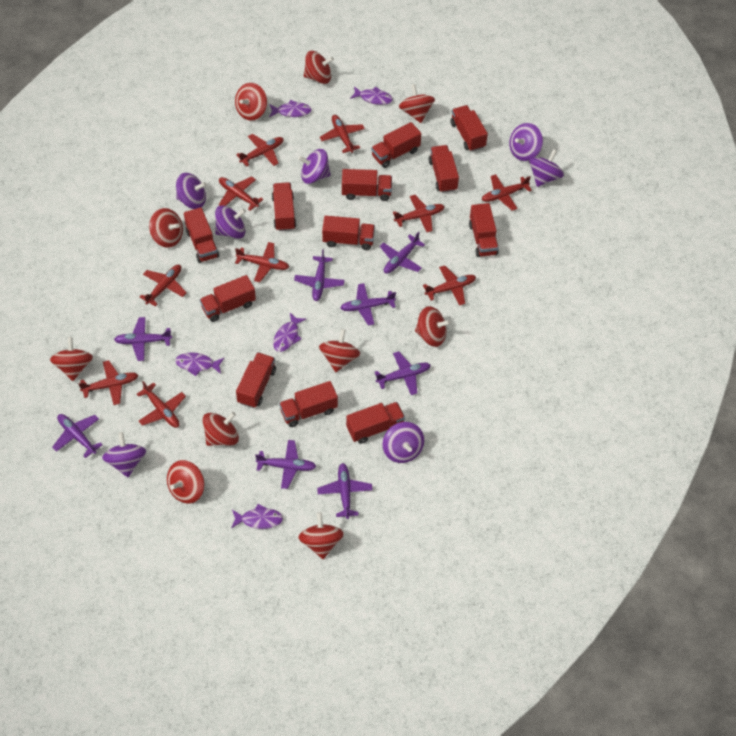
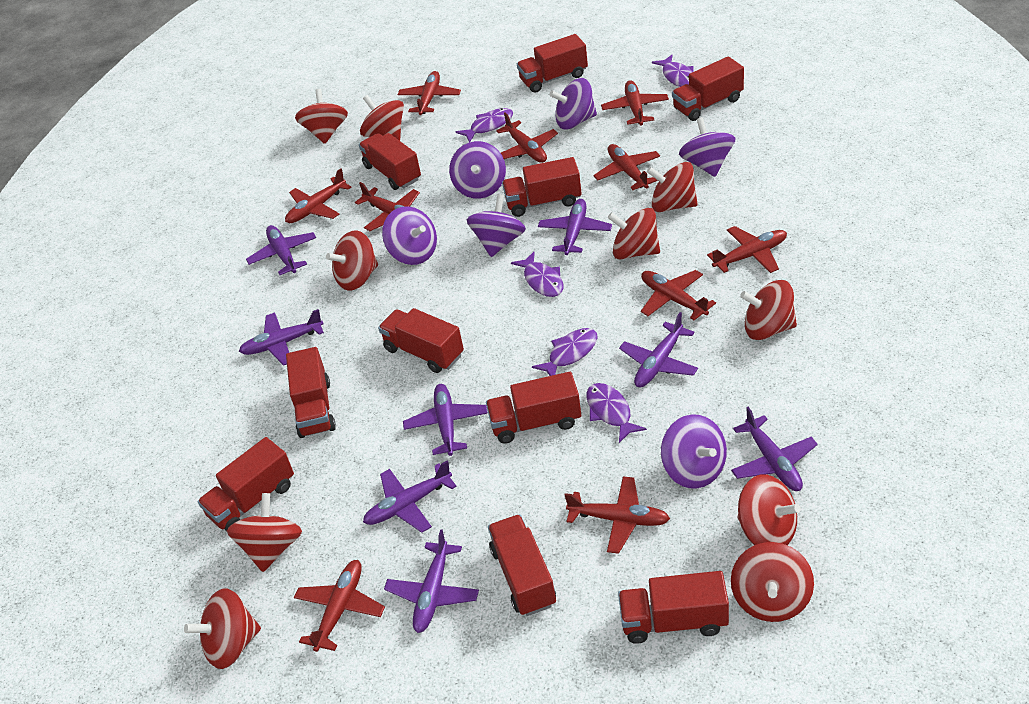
purple spinning top: 7 -> 6
red truck: 12 -> 10

